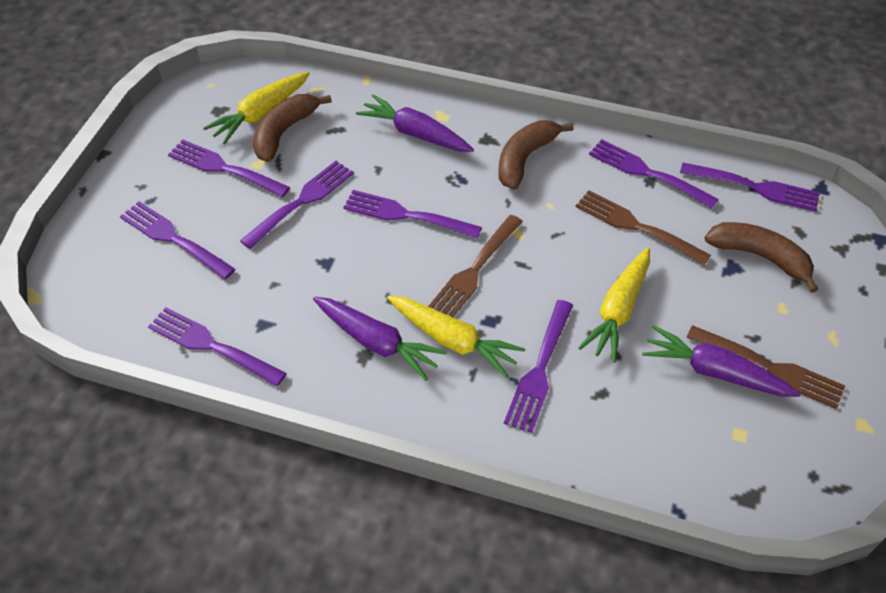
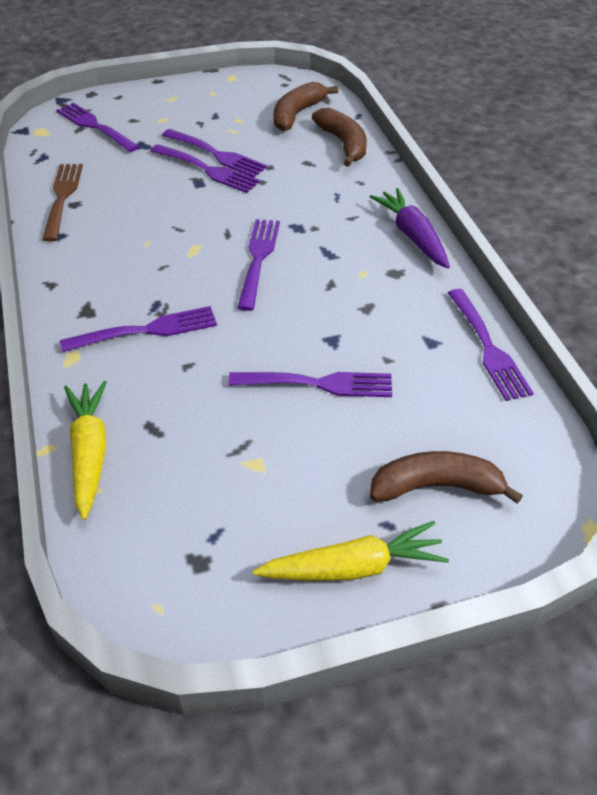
brown fork: 3 -> 1
purple carrot: 3 -> 1
purple fork: 8 -> 7
yellow carrot: 3 -> 2

